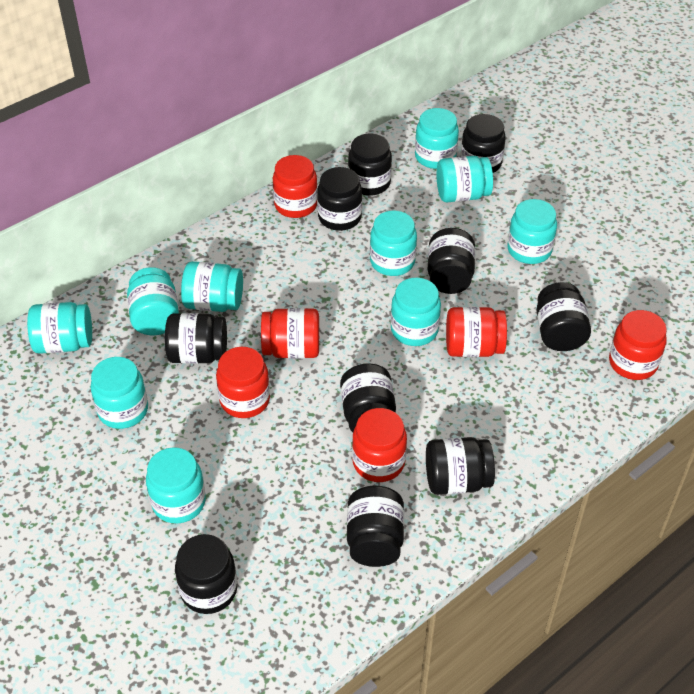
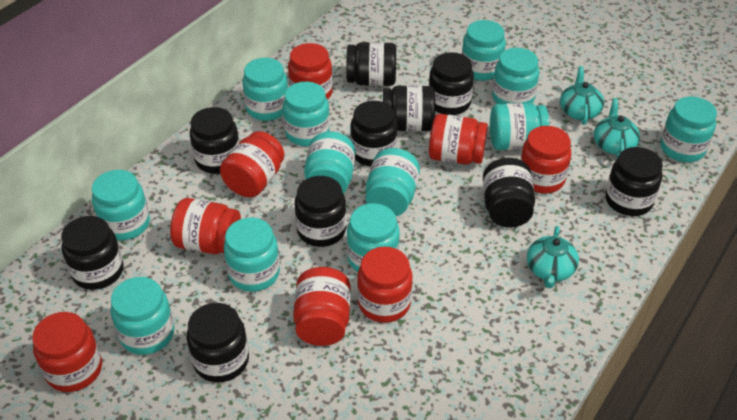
red jar: 6 -> 8
turquoise jar: 10 -> 12
turquoise teapot: 0 -> 3

